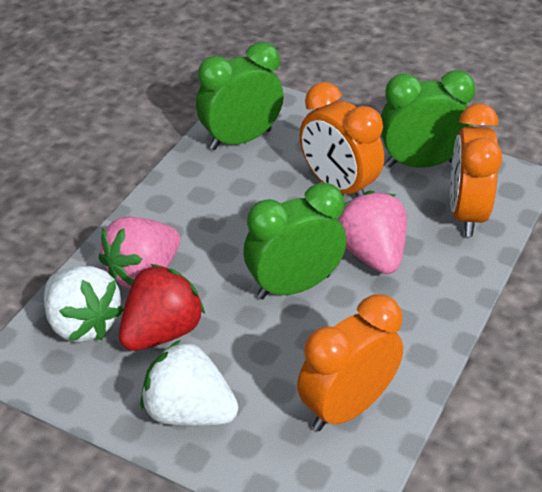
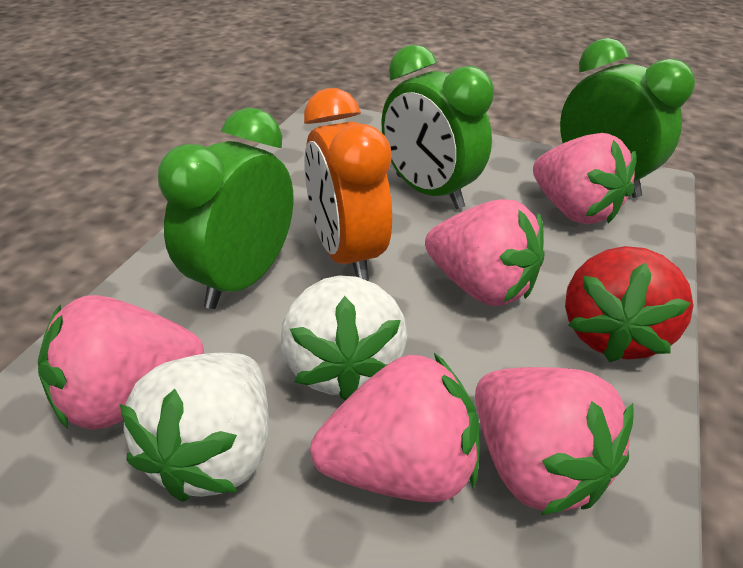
orange clock: 3 -> 1
pink strawberry: 2 -> 5

